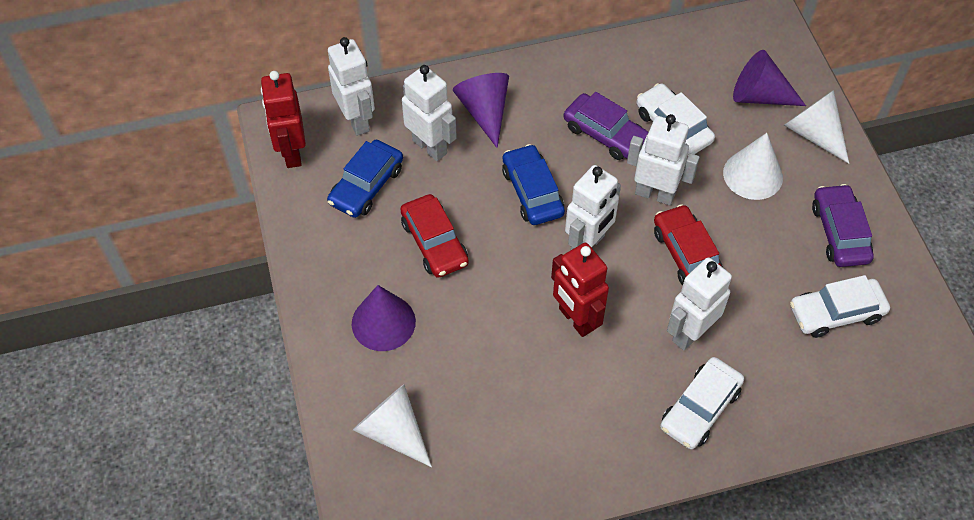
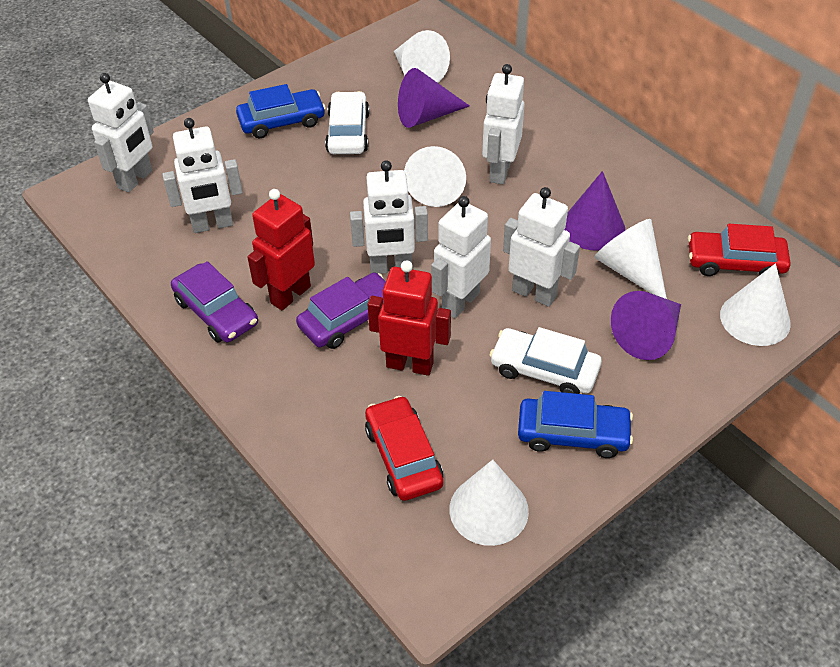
white car: 3 -> 2
white cone: 3 -> 5
white robot: 5 -> 6

